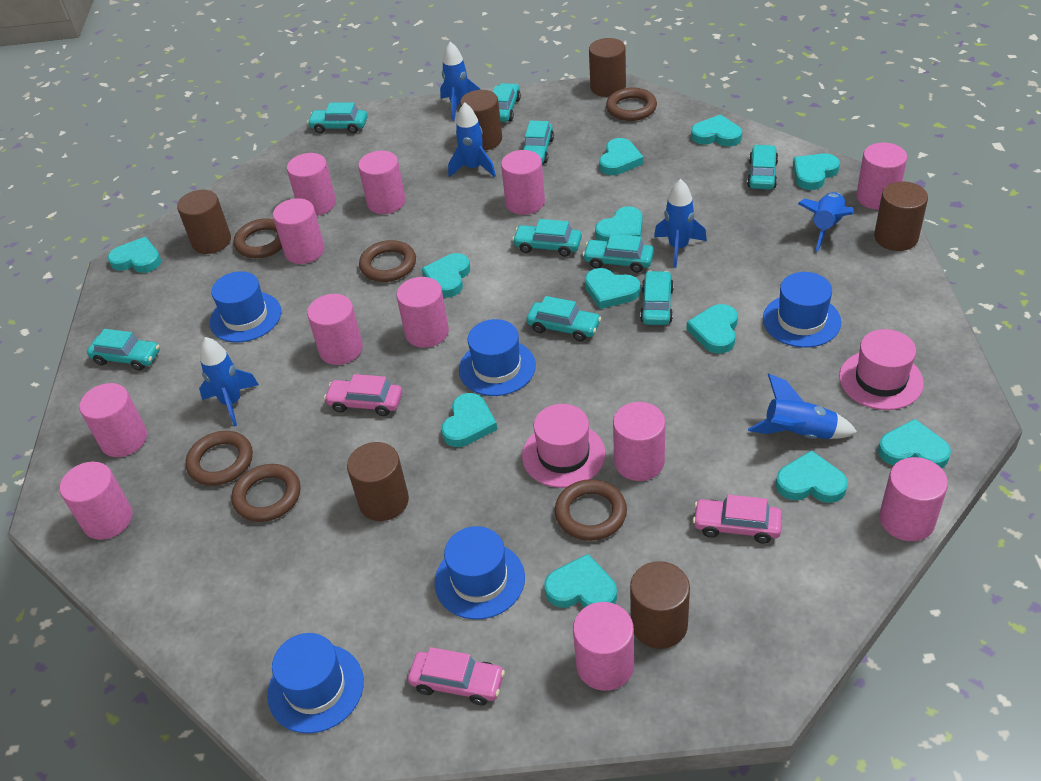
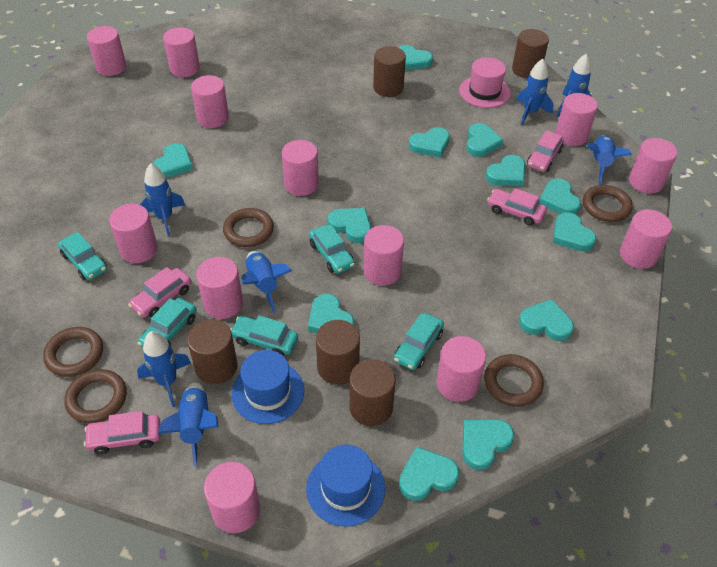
blue hat: 5 -> 2
blue rocket: 6 -> 7
brown cylinder: 6 -> 5
brown ring: 6 -> 5
pink car: 3 -> 4
pink hat: 2 -> 1
turquoise car: 9 -> 5

